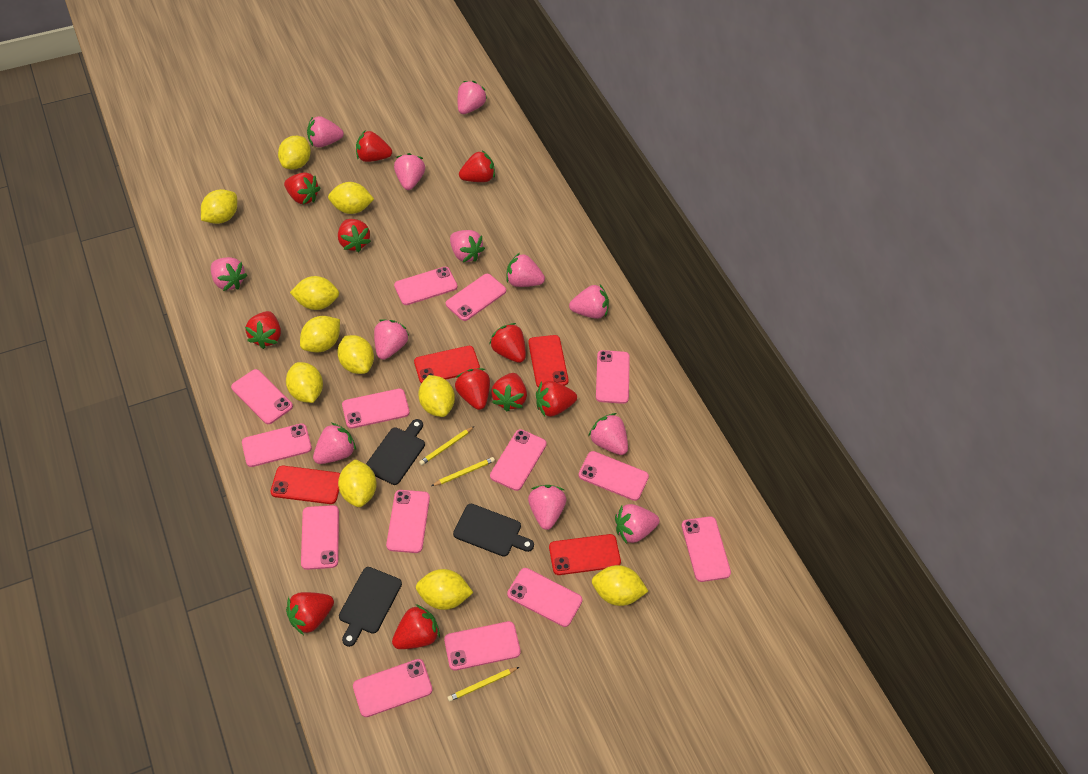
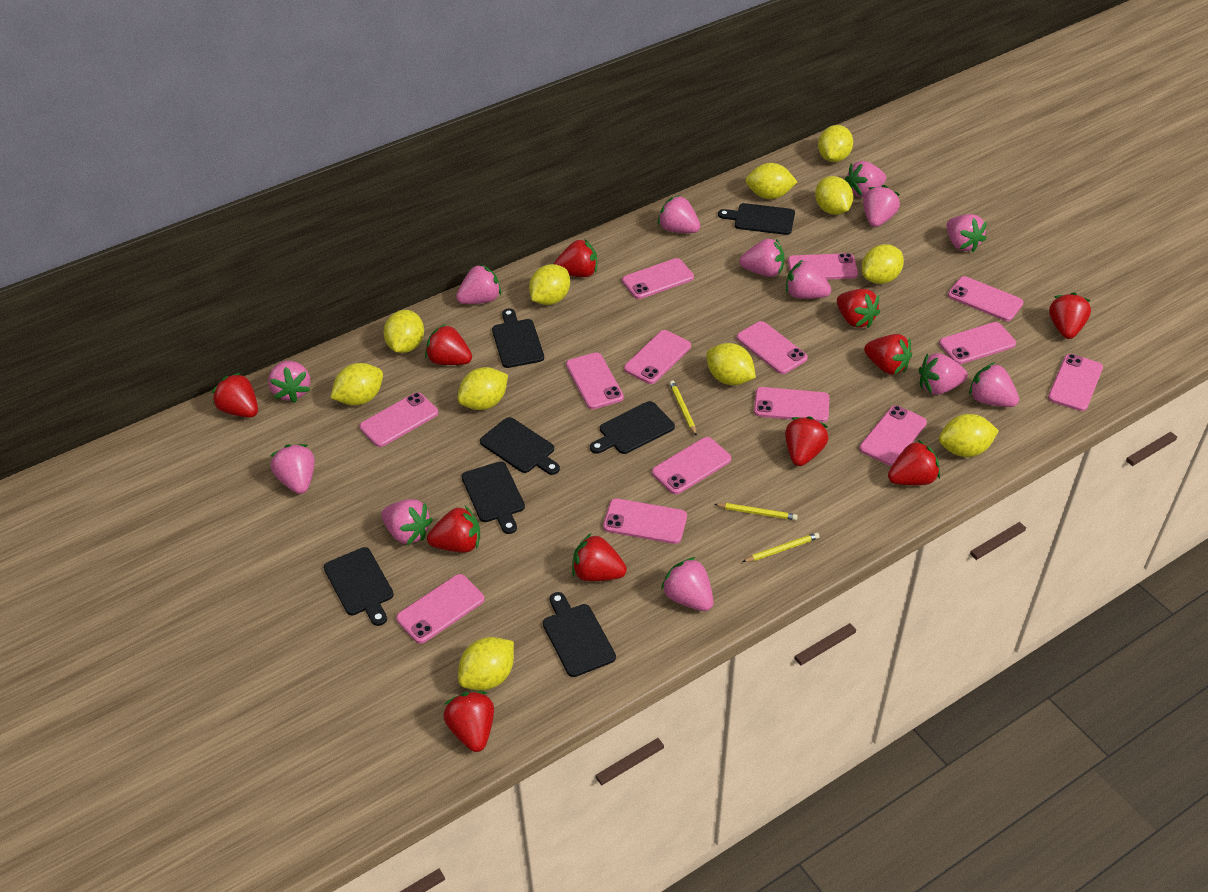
black cutting board: 3 -> 7
pink strawberry: 12 -> 13
red phone: 4 -> 0

